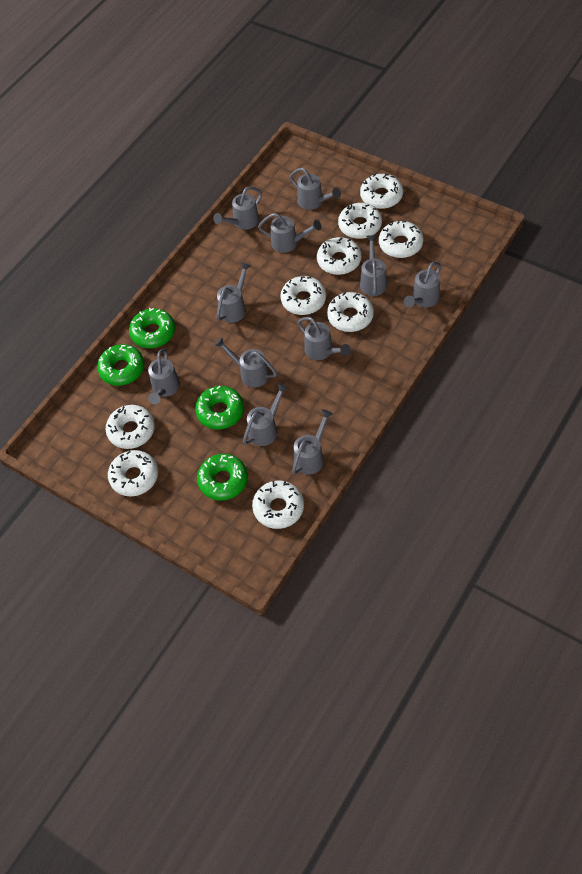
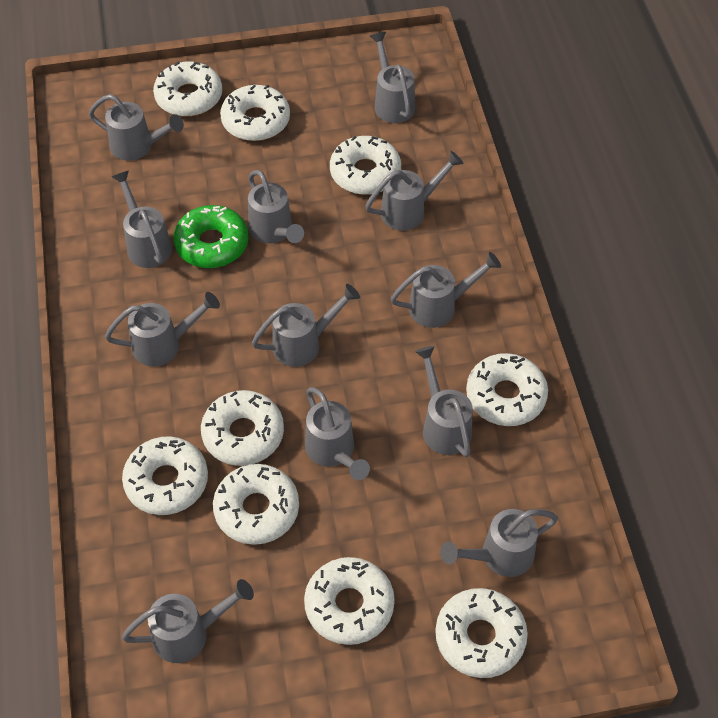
green donut: 4 -> 1
grey watering can: 11 -> 12

